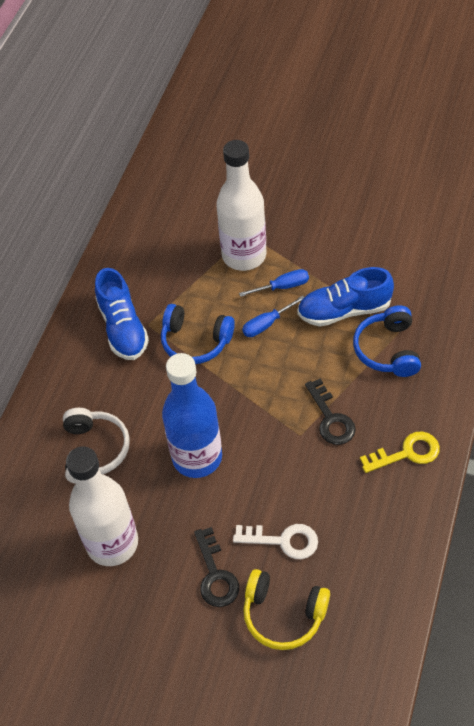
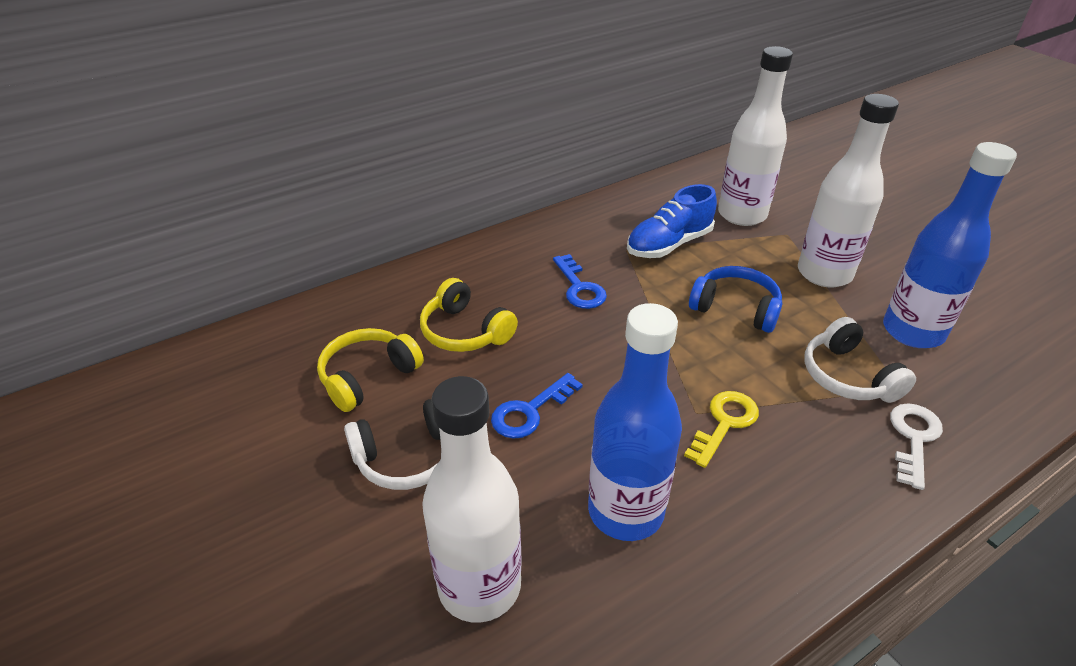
black key: 2 -> 0
blue bottle: 1 -> 2
blue headphones: 2 -> 1
blue key: 0 -> 2
blue screwdriver: 2 -> 0
blue shoe: 2 -> 1
white bottle: 2 -> 3
white headphones: 1 -> 2
yellow headphones: 1 -> 2

